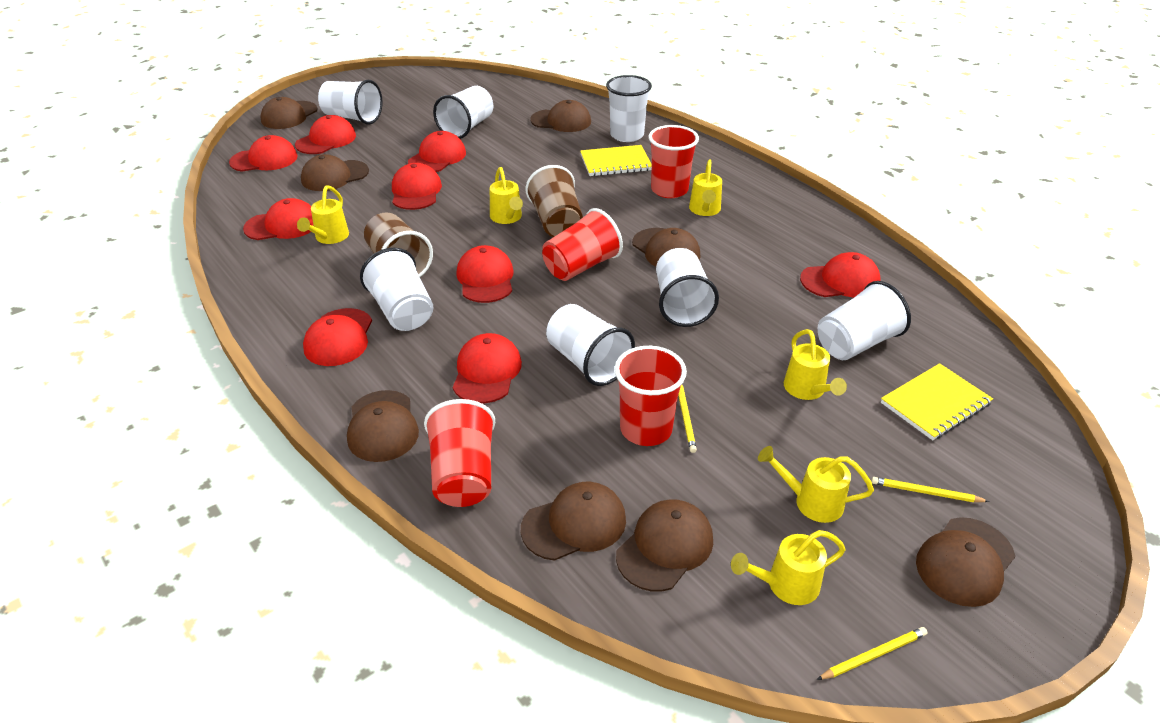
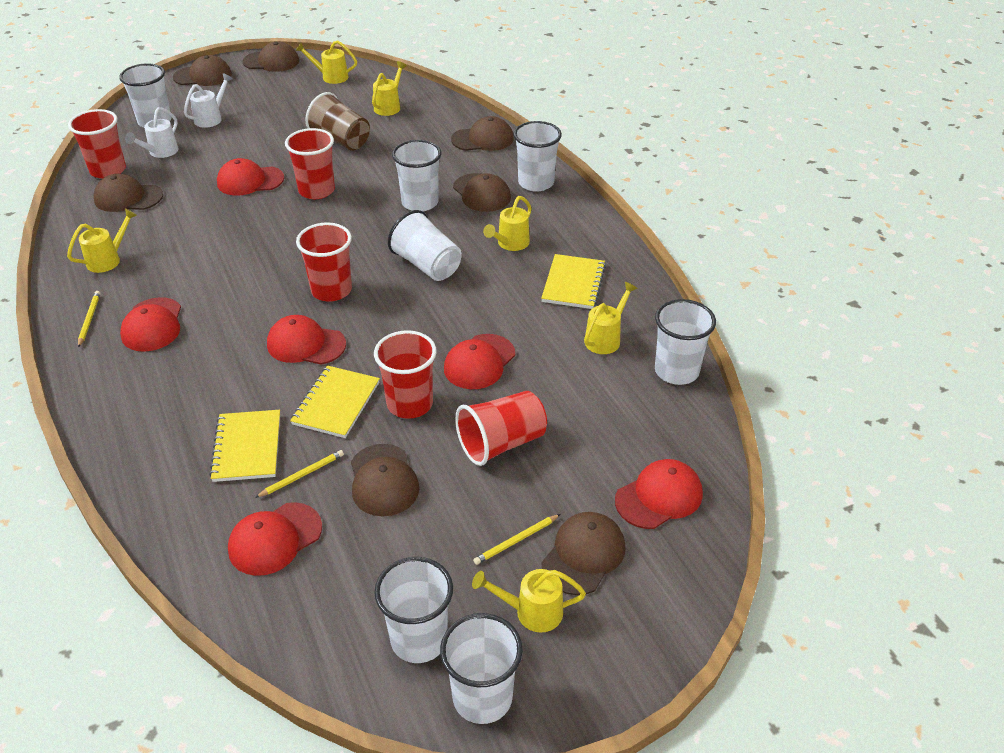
brown cap: 8 -> 7
brown cup: 2 -> 1
red cap: 9 -> 6
red cup: 4 -> 5
white watering can: 0 -> 2
yellow notebook: 2 -> 3

